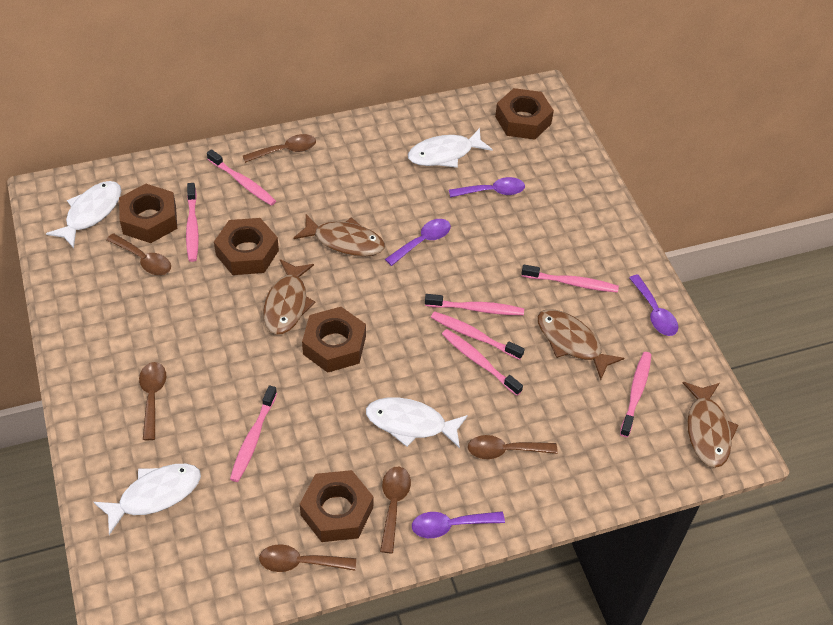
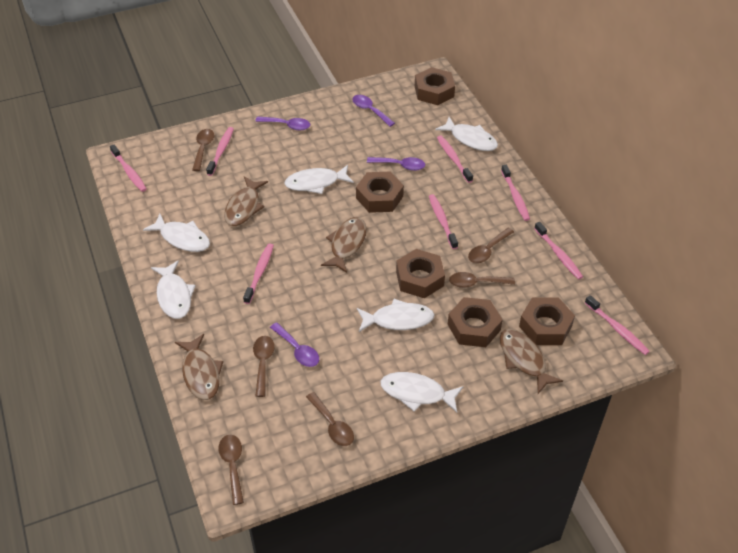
white fish: 4 -> 6

